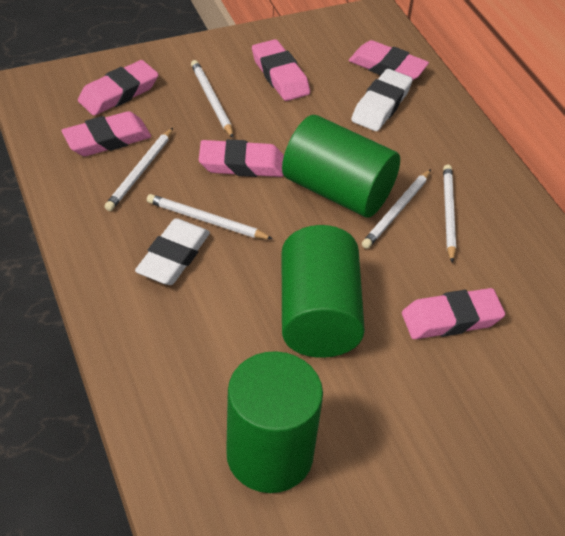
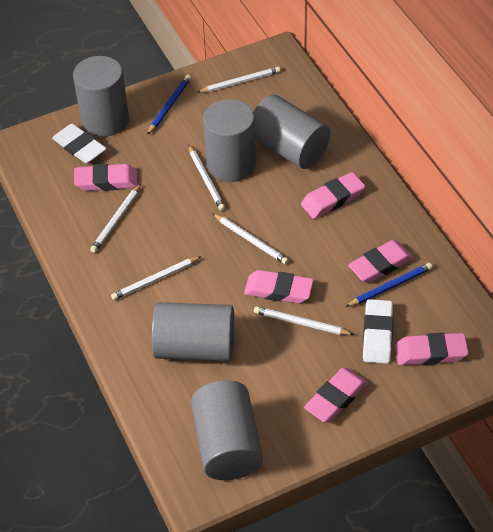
blue pencil: 0 -> 2
green cylinder: 3 -> 0
grey cylinder: 0 -> 5
white pencil: 5 -> 6

